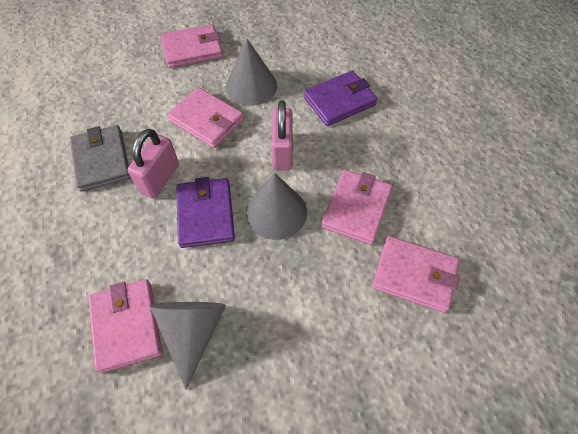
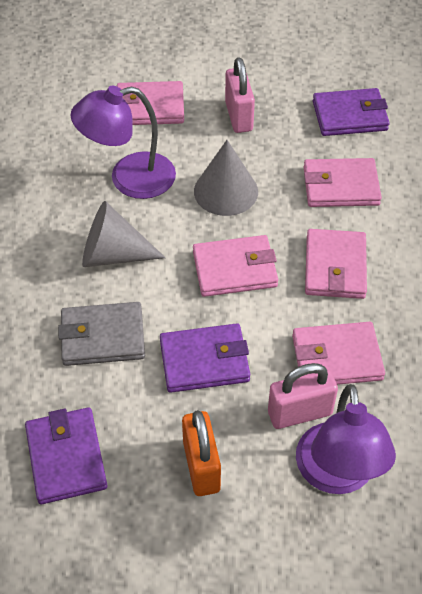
grey cone: 3 -> 2
orange padlock: 0 -> 1
purple lamp: 0 -> 2
purple wallet: 2 -> 3

